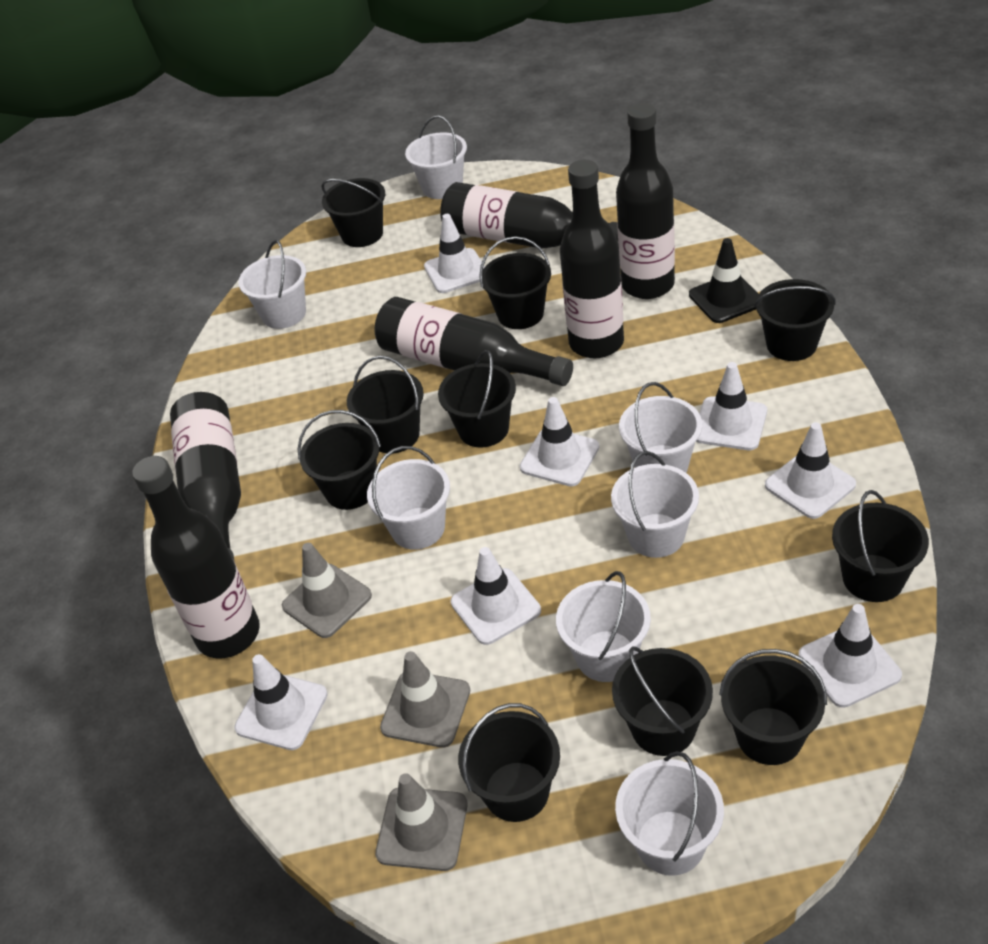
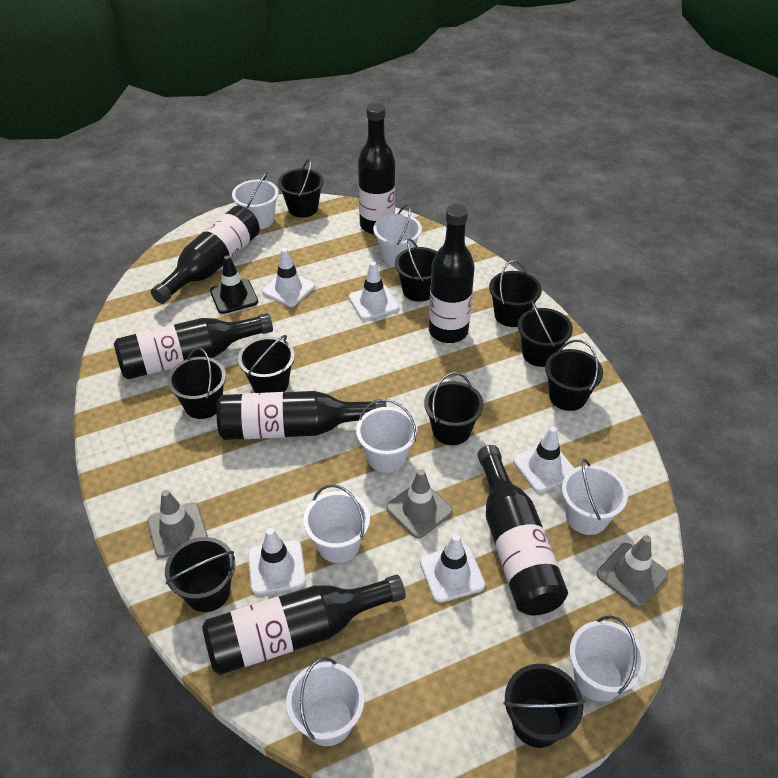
black bottle: 6 -> 7
white traffic cone: 7 -> 5

